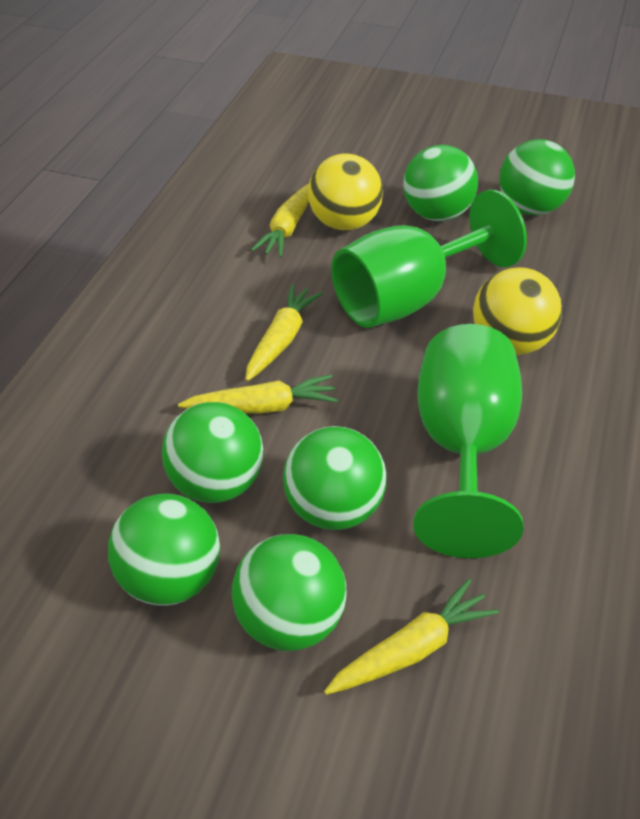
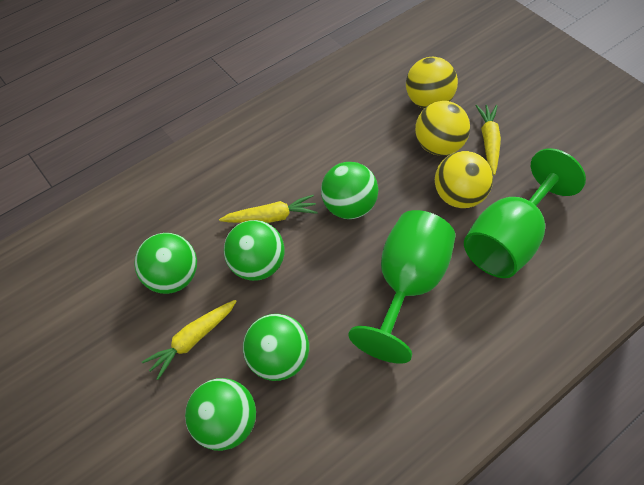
green ball: 6 -> 5
yellow ball: 2 -> 3
yellow carrot: 4 -> 3

